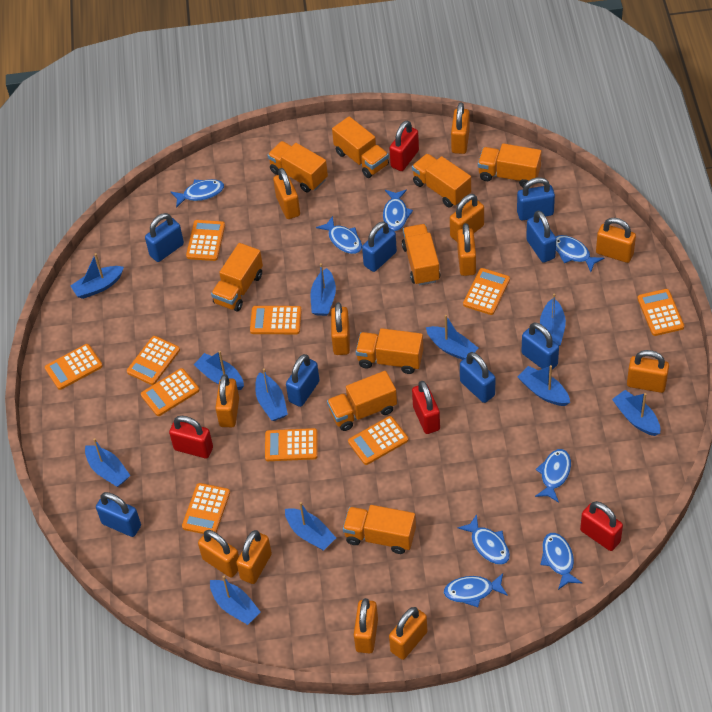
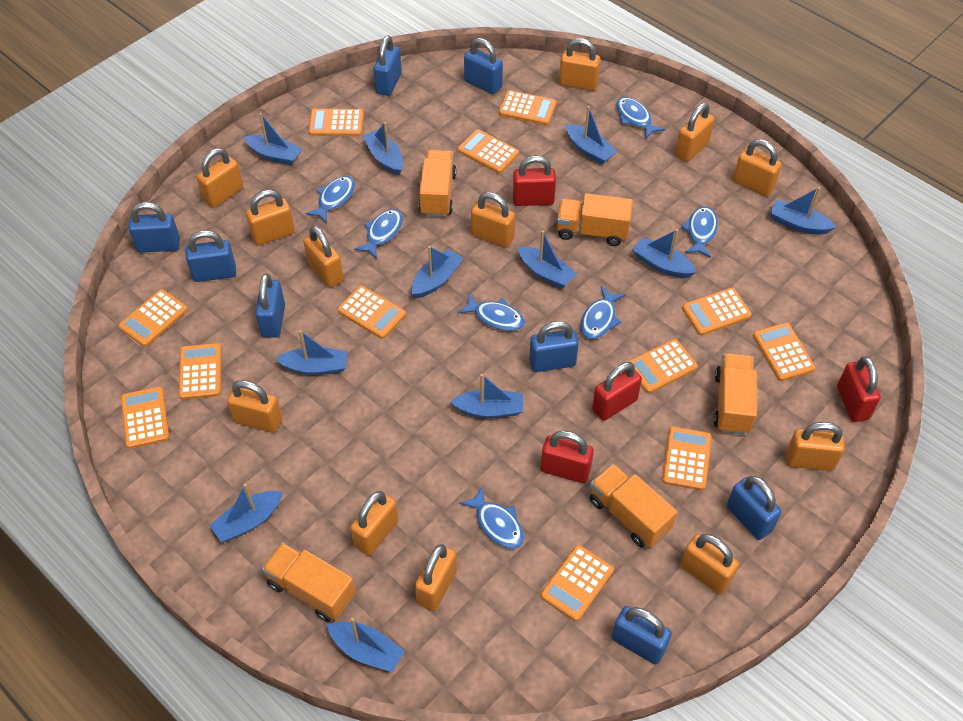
blue fish: 8 -> 7
orange calculator: 10 -> 12
orange truck: 9 -> 5

